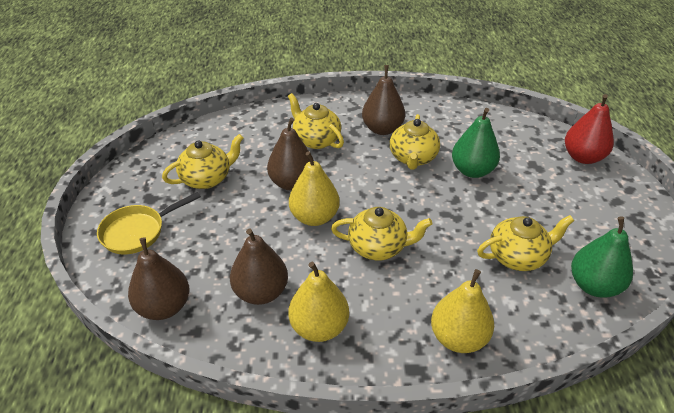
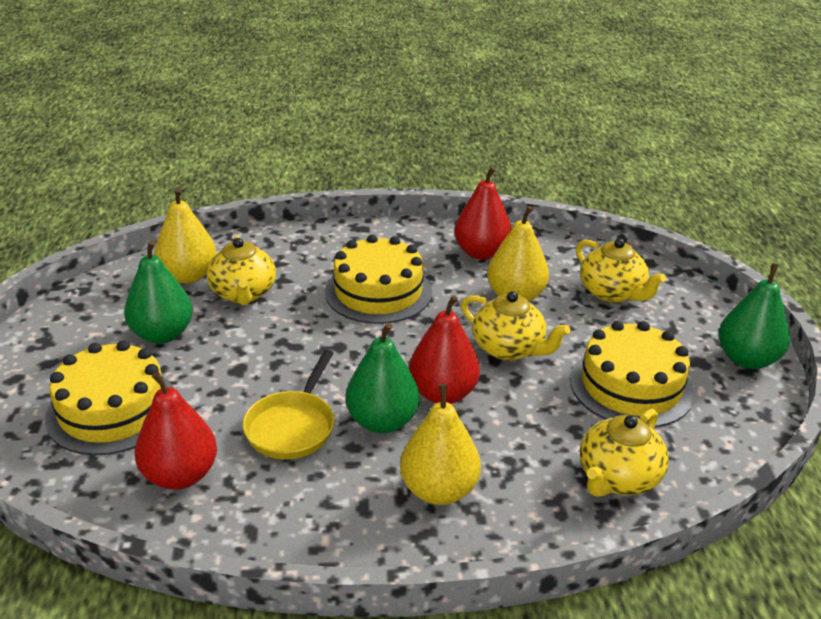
brown pear: 4 -> 0
green pear: 2 -> 3
red pear: 1 -> 3
yellow cake: 0 -> 3
yellow teapot: 5 -> 4

